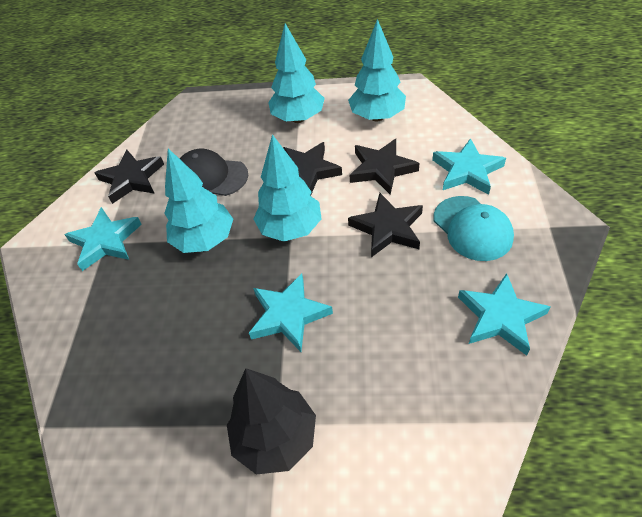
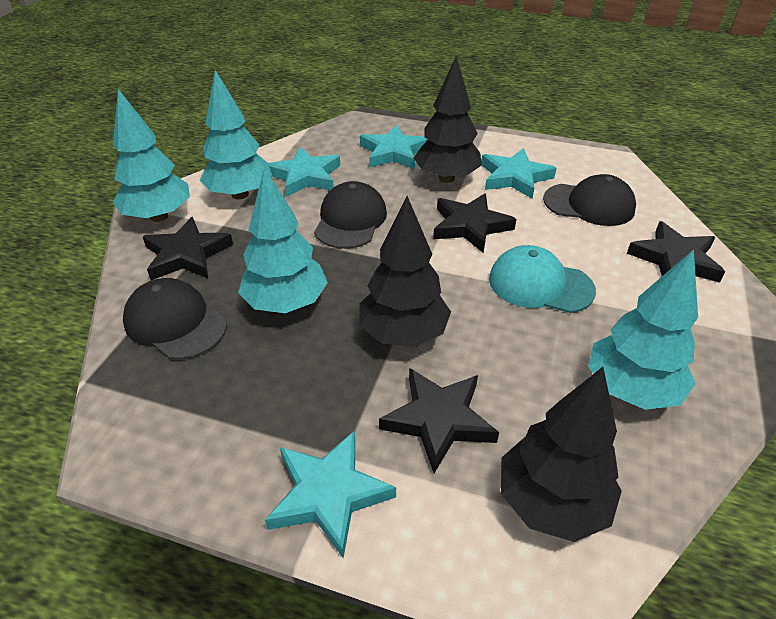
black cap: 1 -> 3
black tree: 1 -> 3

